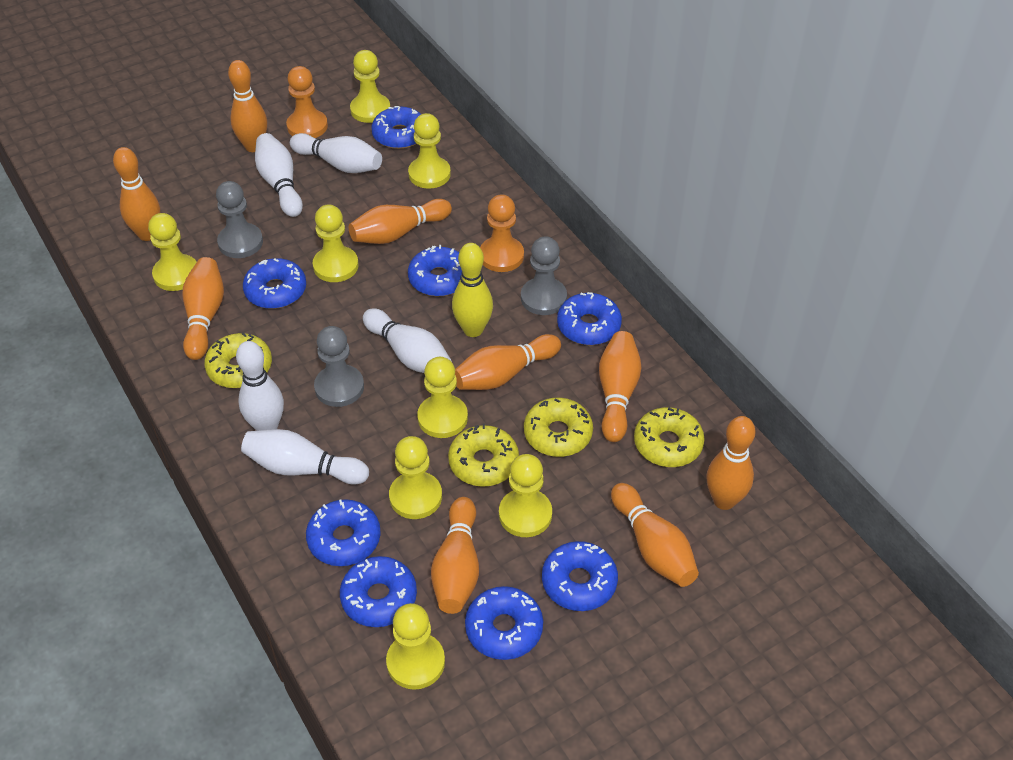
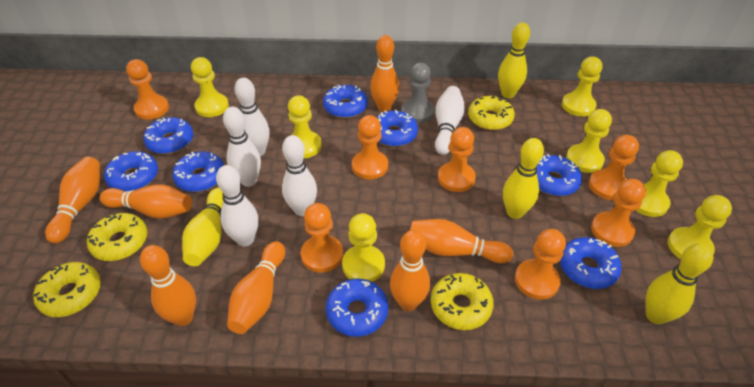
grey pawn: 3 -> 1
orange bowling pin: 9 -> 7
orange pawn: 2 -> 7
yellow bowling pin: 1 -> 4
yellow pawn: 8 -> 7

